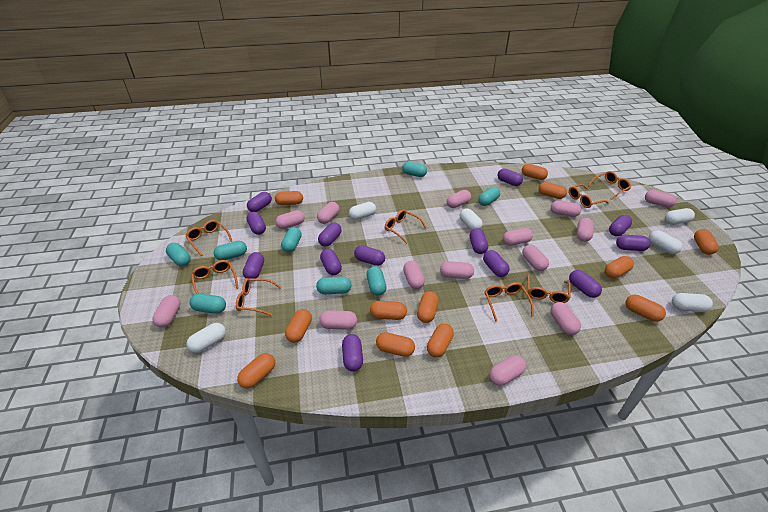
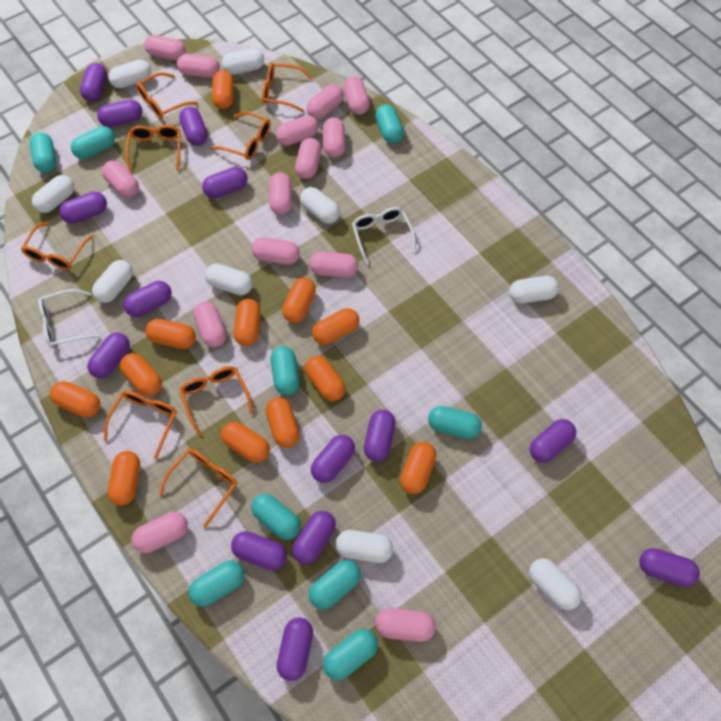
purple capsule: 13 -> 14
turquoise capsule: 8 -> 9
white capsule: 6 -> 9
white glasses: 0 -> 2

